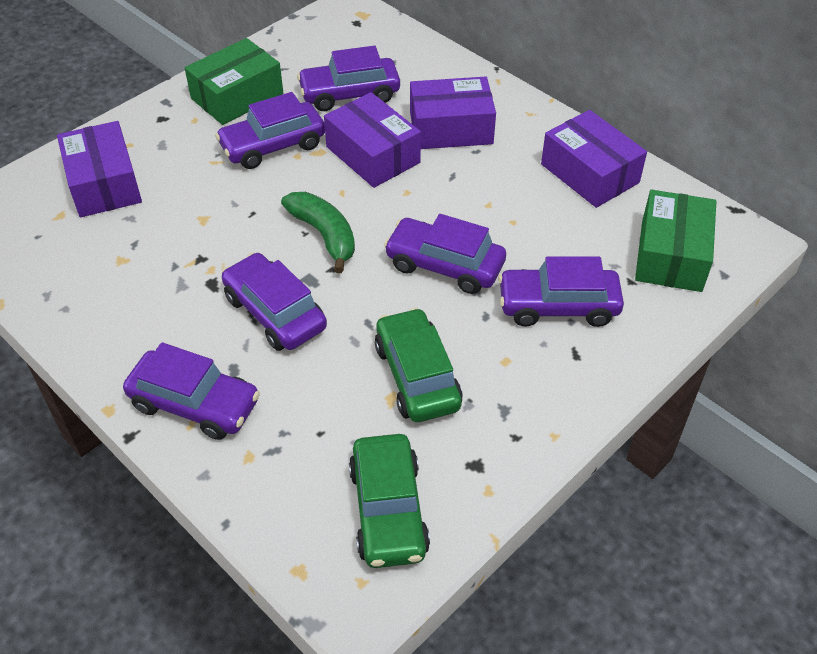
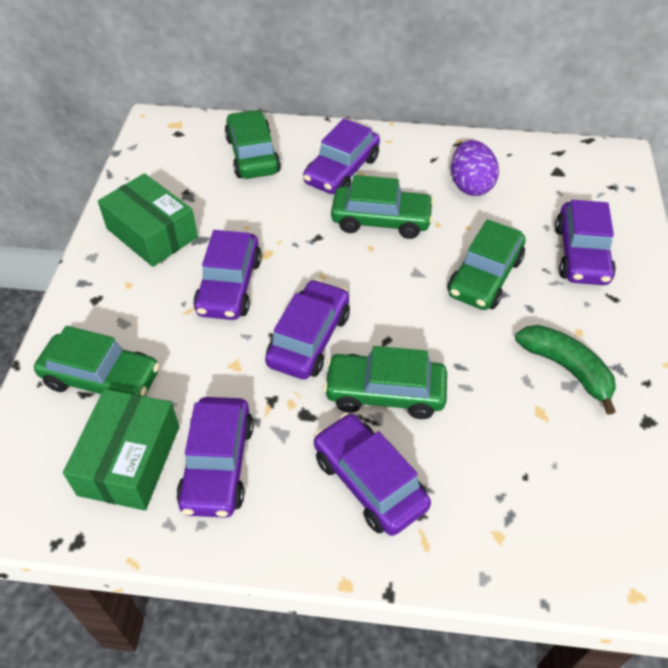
green car: 2 -> 5
purple box: 4 -> 0
purple egg: 0 -> 1

